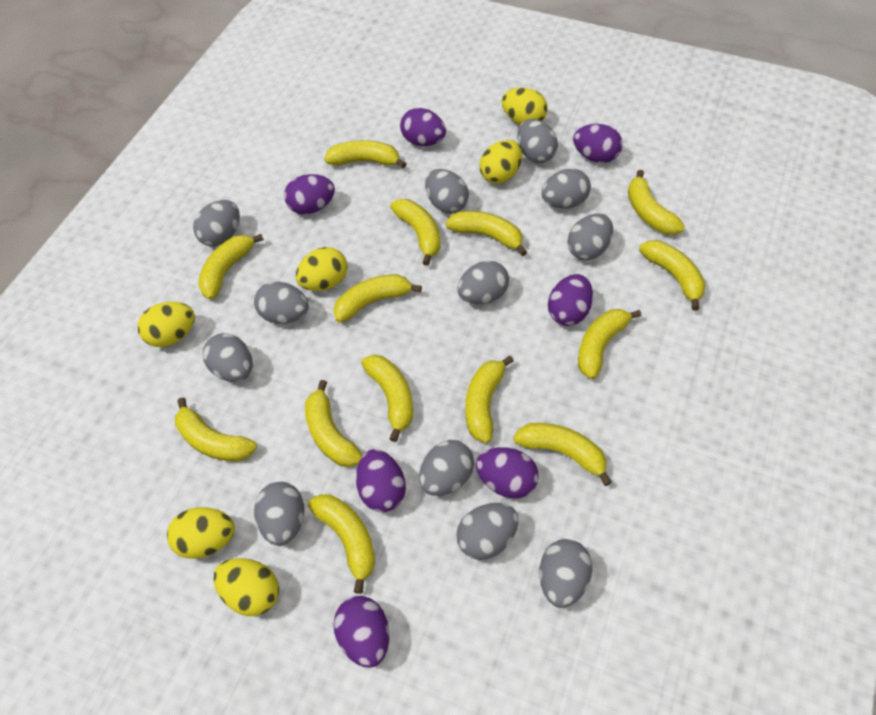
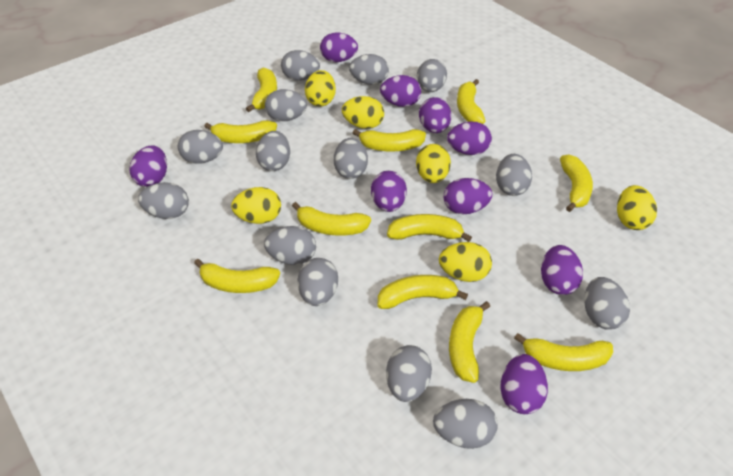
grey egg: 12 -> 14
purple egg: 7 -> 9
yellow banana: 14 -> 11

